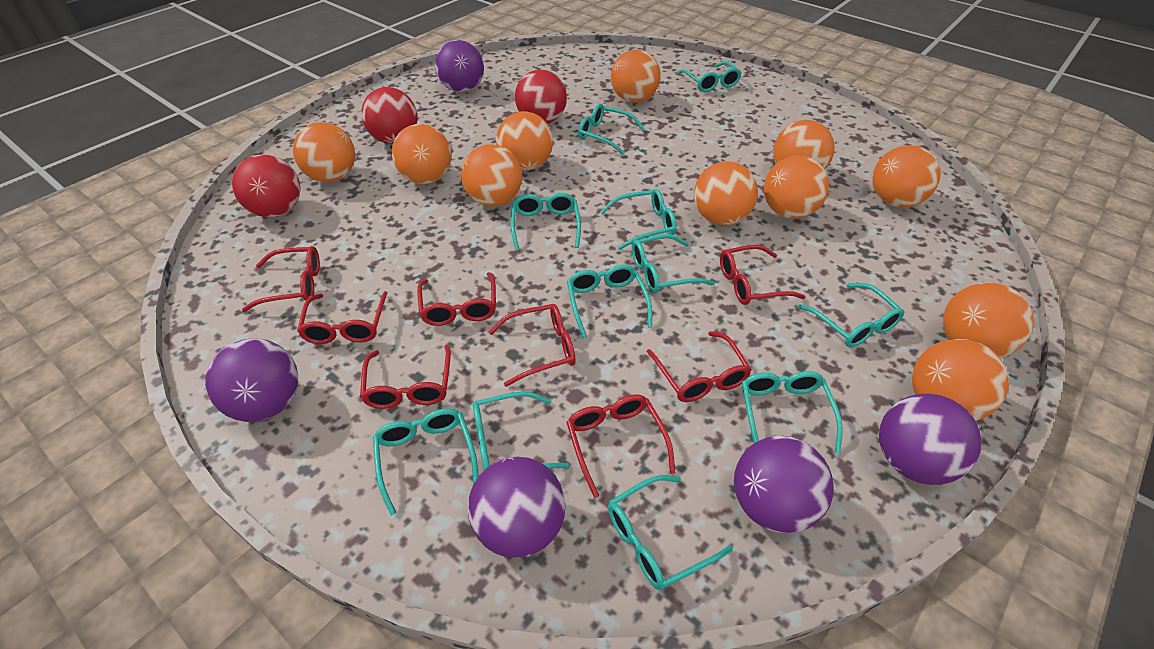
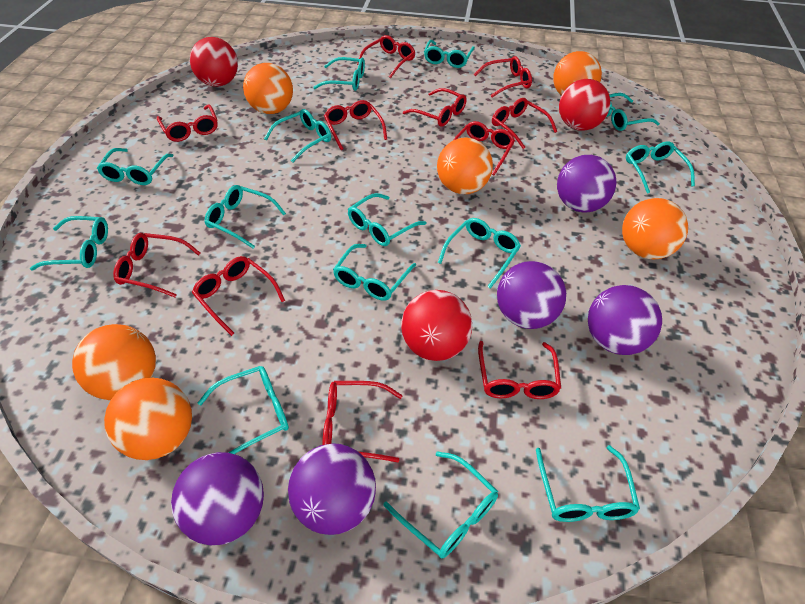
orange ball: 11 -> 6
red glasses: 8 -> 11
turquoise glasses: 11 -> 14

